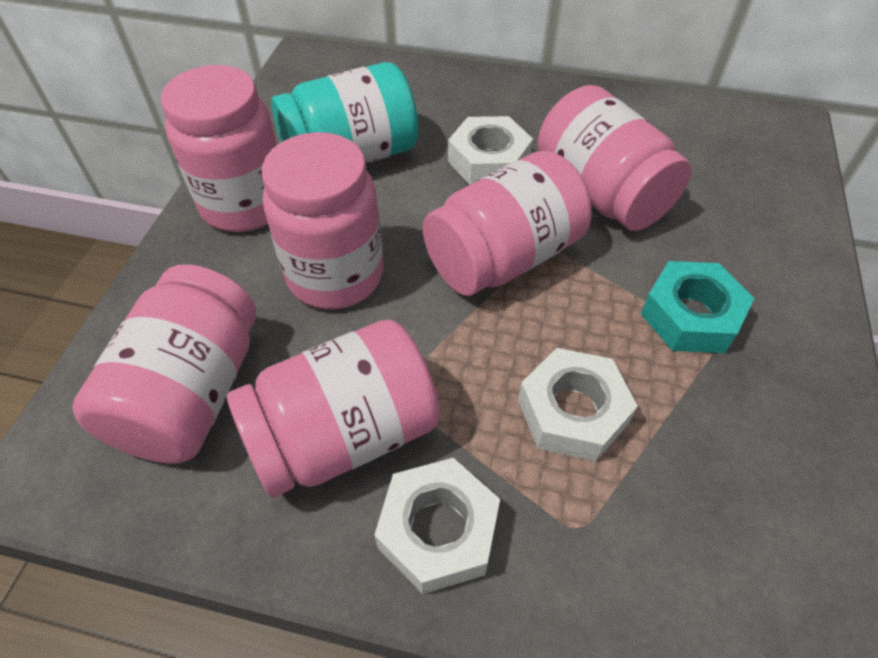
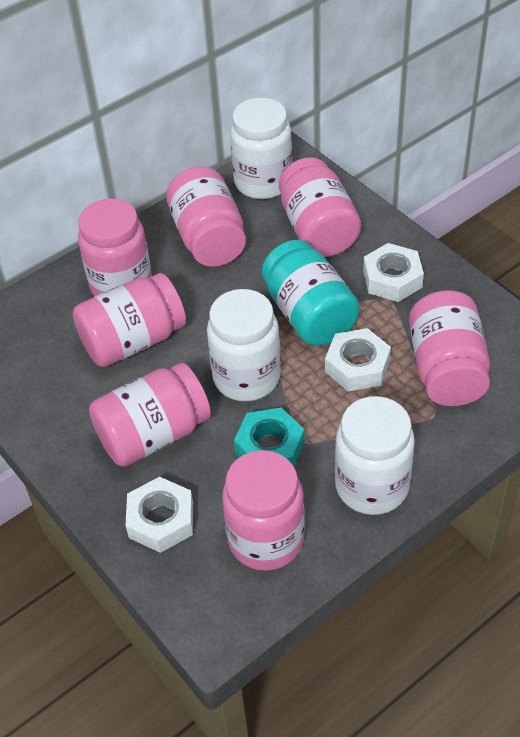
pink jar: 6 -> 7
white jar: 0 -> 3

